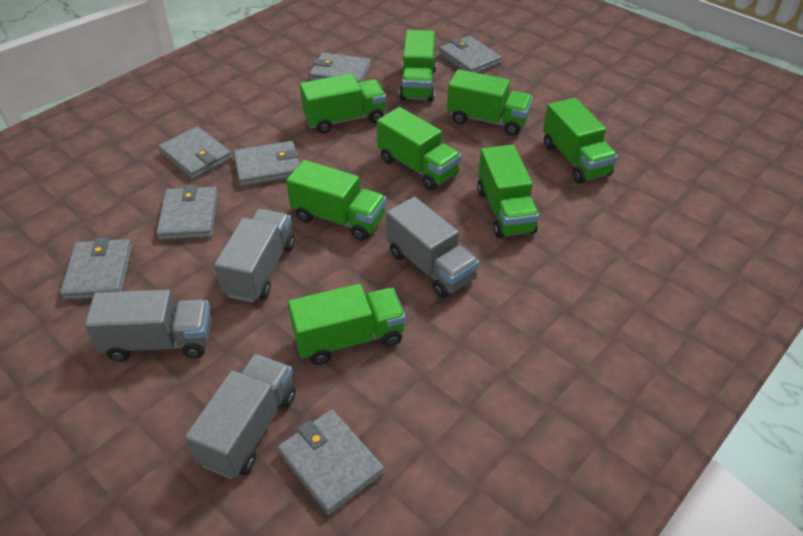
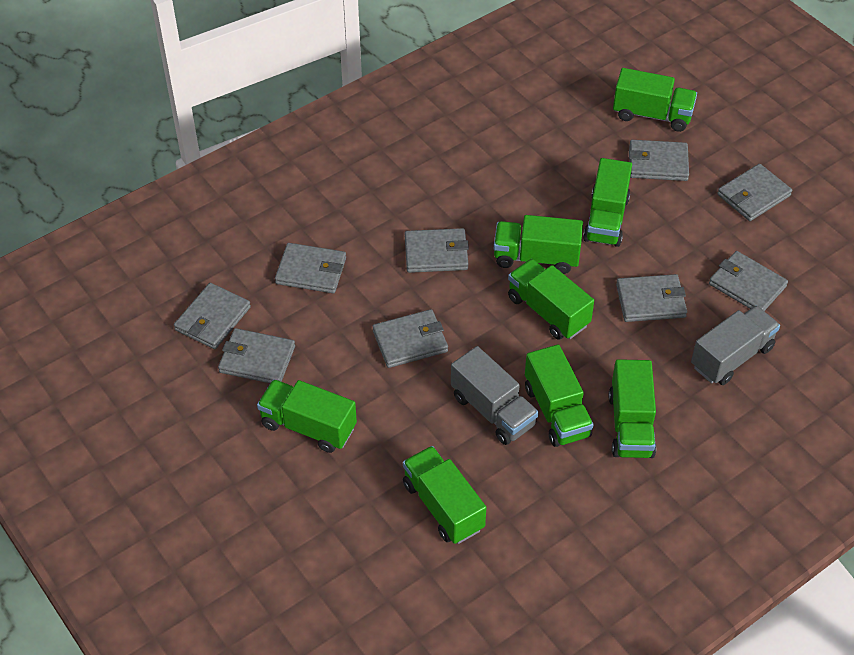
grey truck: 4 -> 2
grey wallet: 7 -> 9

